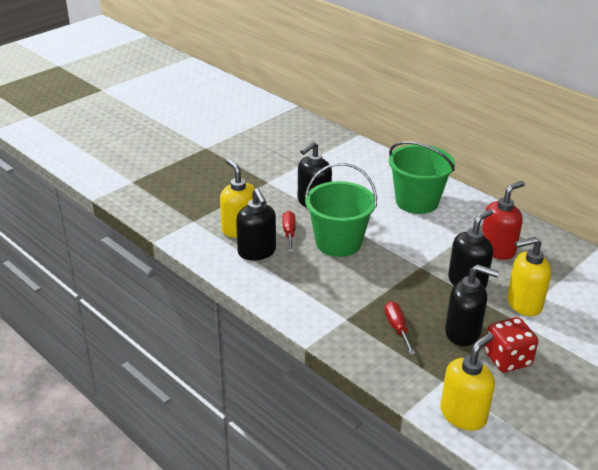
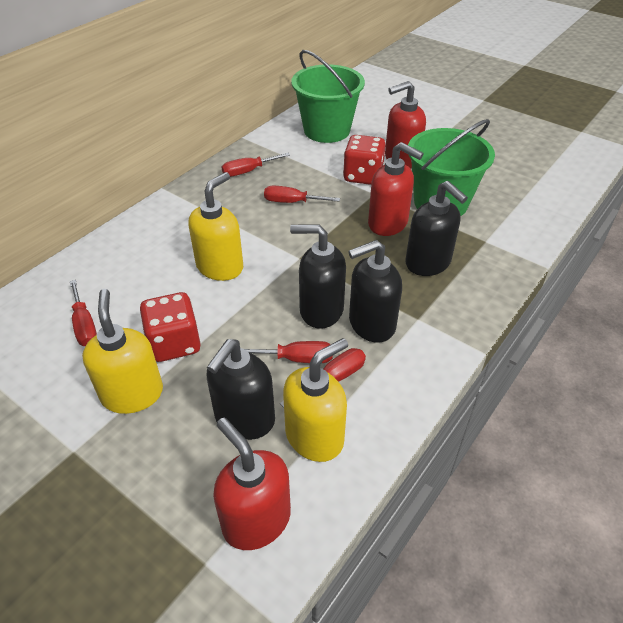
red dice: 1 -> 2
red screwdriver: 2 -> 5
red soap dispenser: 1 -> 3

